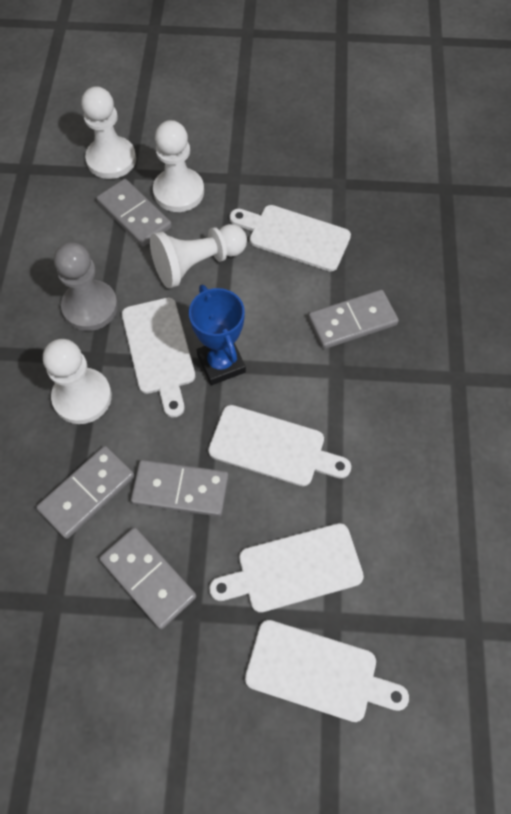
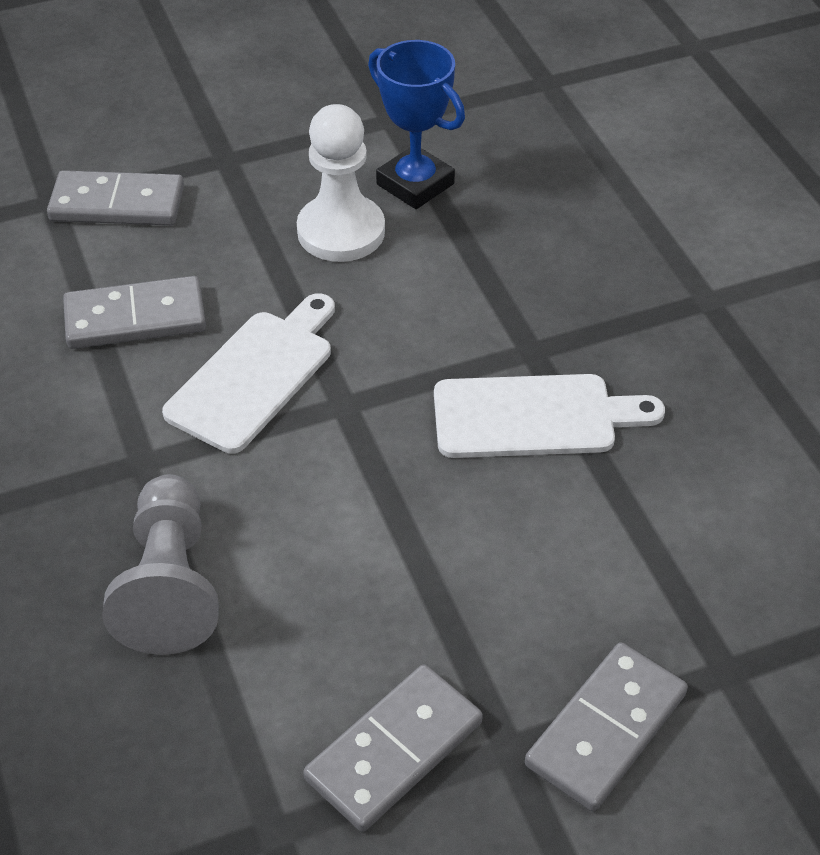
grey domino: 5 -> 4
white cutting board: 5 -> 2
white pawn: 4 -> 1

